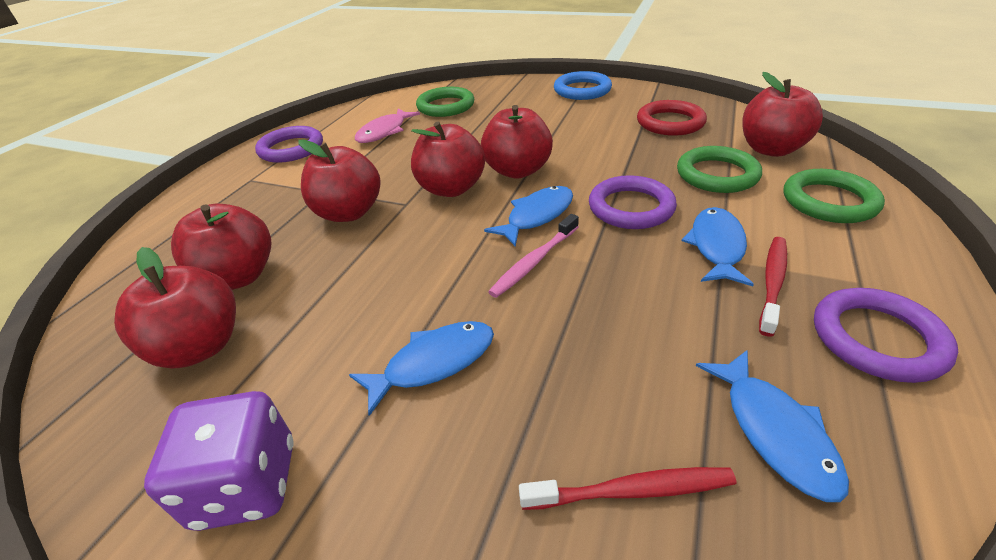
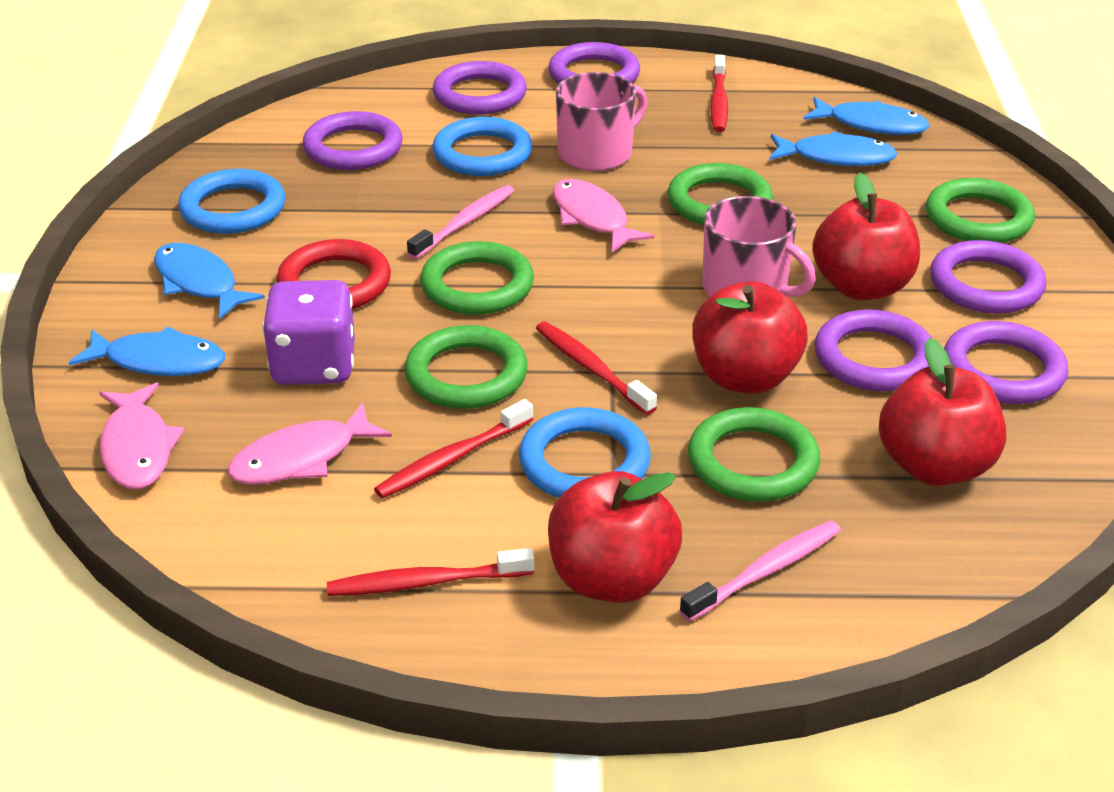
blue ring: 1 -> 3
green ring: 3 -> 5
pink fish: 1 -> 3
pink mug: 0 -> 2
pink toothbrush: 1 -> 2
purple ring: 3 -> 6
red apple: 6 -> 4
red toothbrush: 2 -> 4

